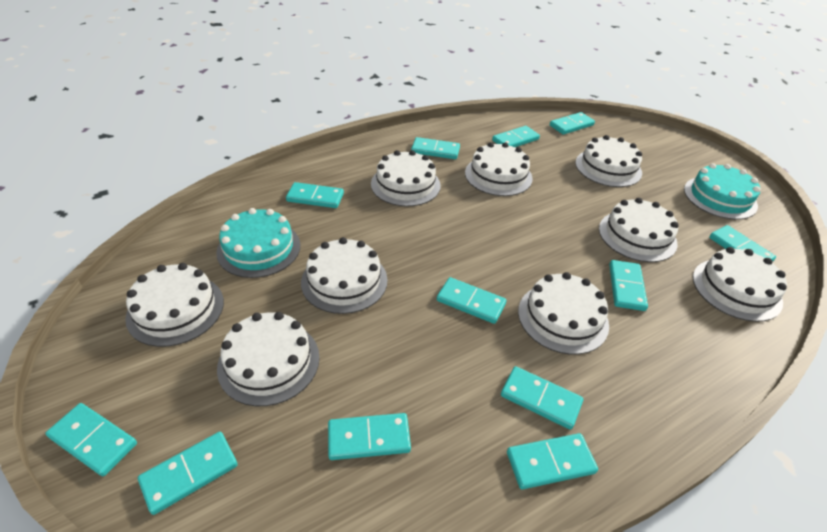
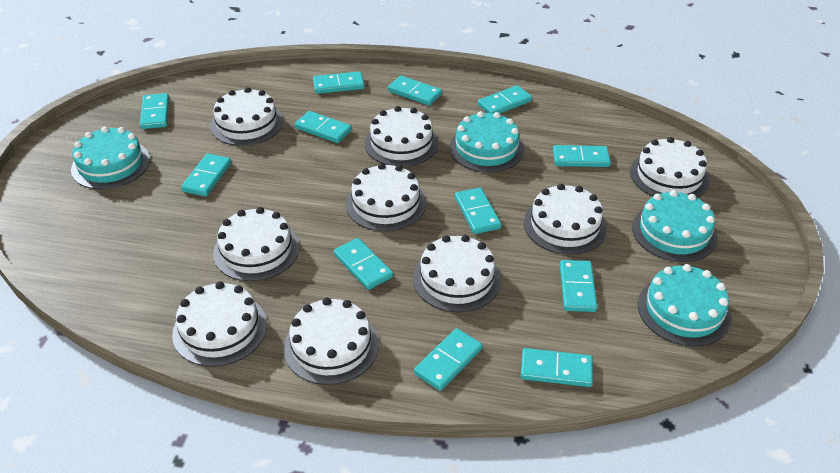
turquoise cake: 2 -> 4

